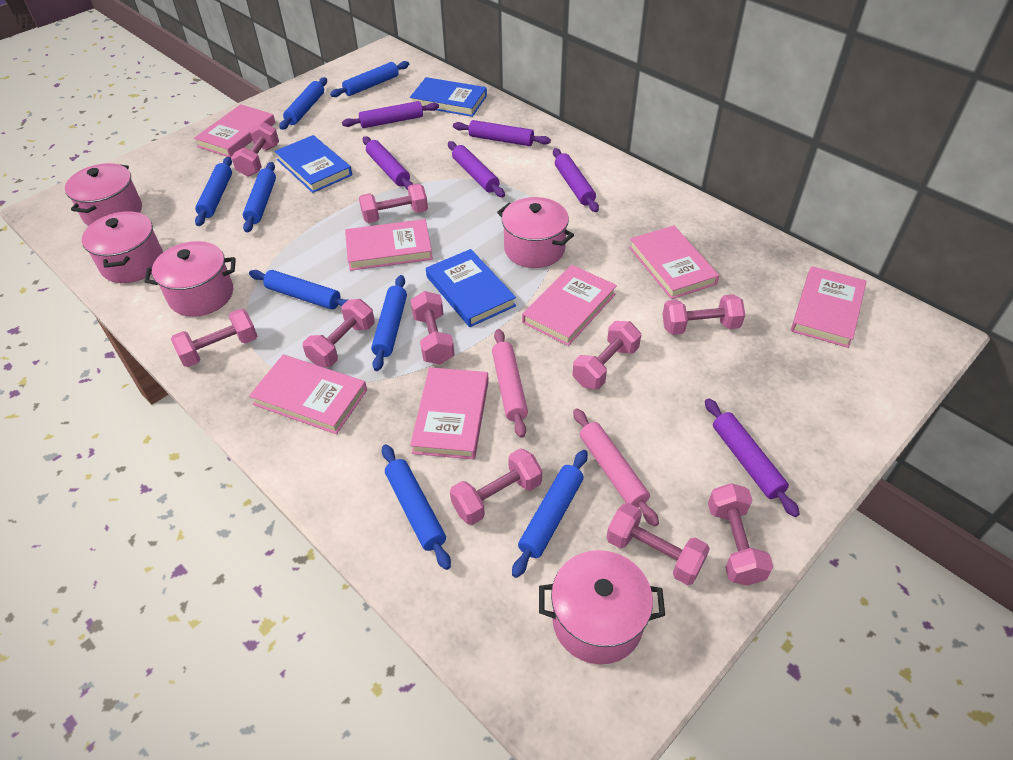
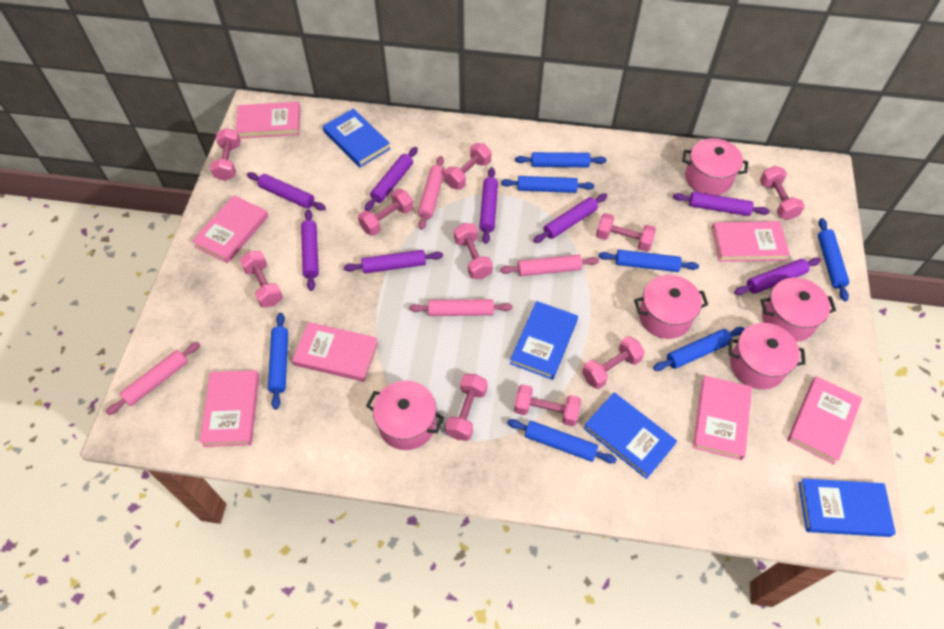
blue book: 3 -> 4
blue rolling pin: 8 -> 7
pink rolling pin: 2 -> 4
purple rolling pin: 6 -> 8

